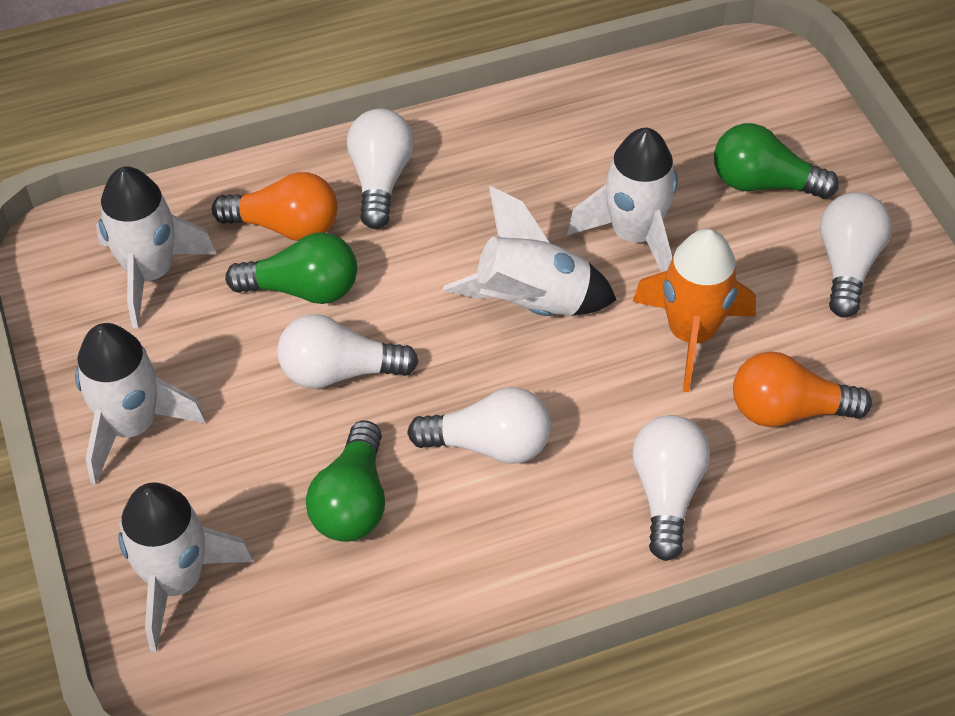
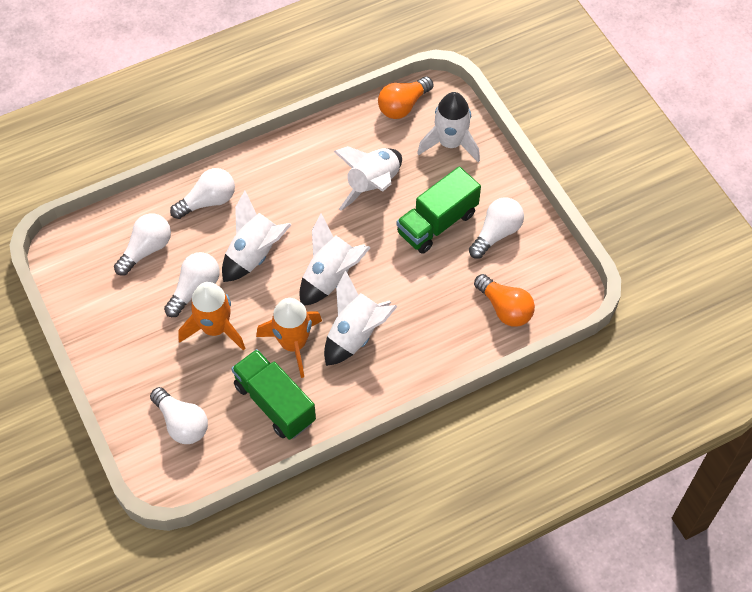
green light bulb: 3 -> 0
green truck: 0 -> 2
orange rocket: 1 -> 2

